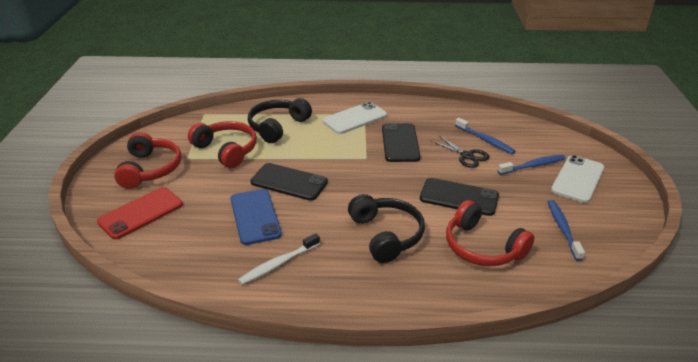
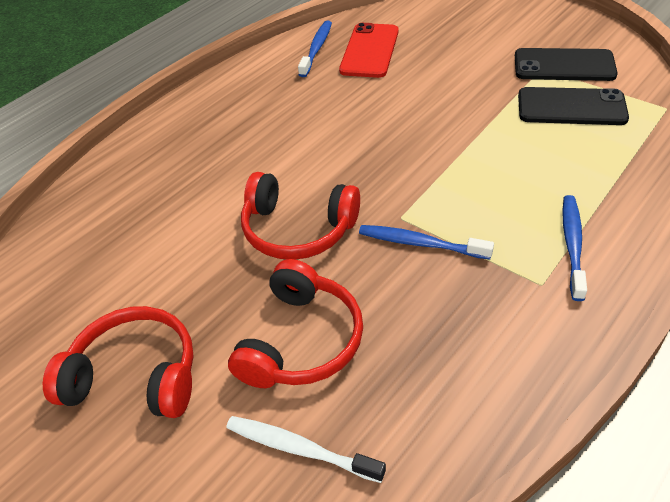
black headphones: 2 -> 0
black phone: 3 -> 2
black scissors: 1 -> 0
blue phone: 1 -> 0
white phone: 2 -> 0

